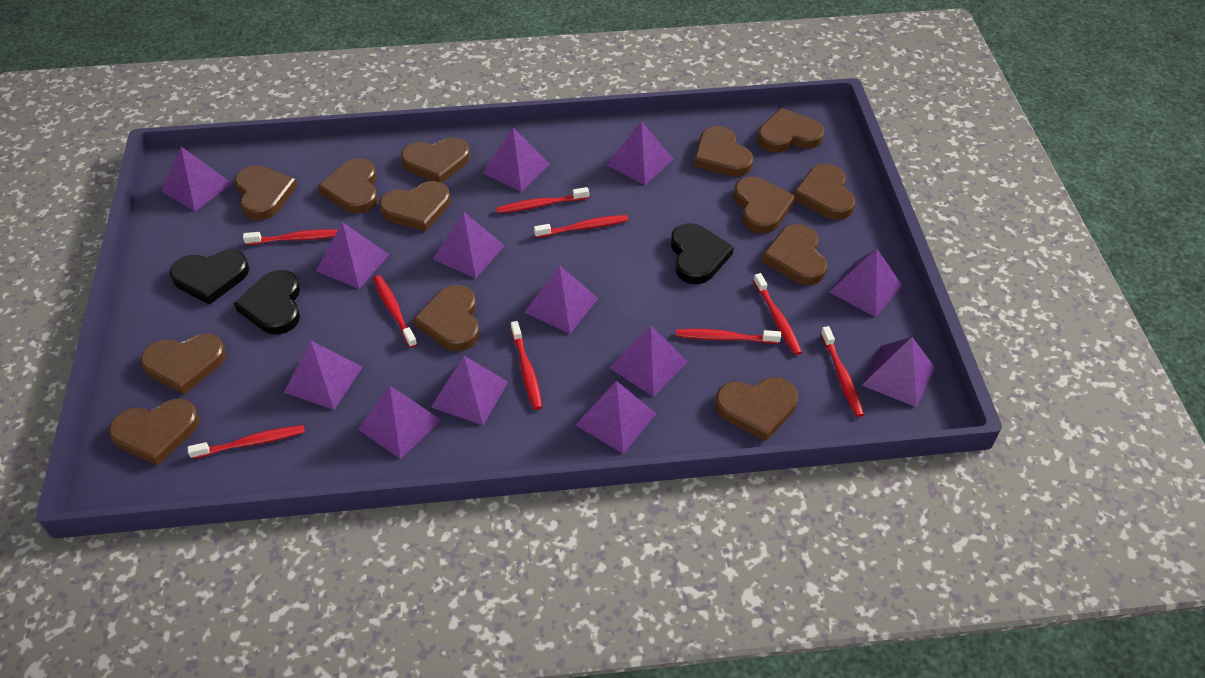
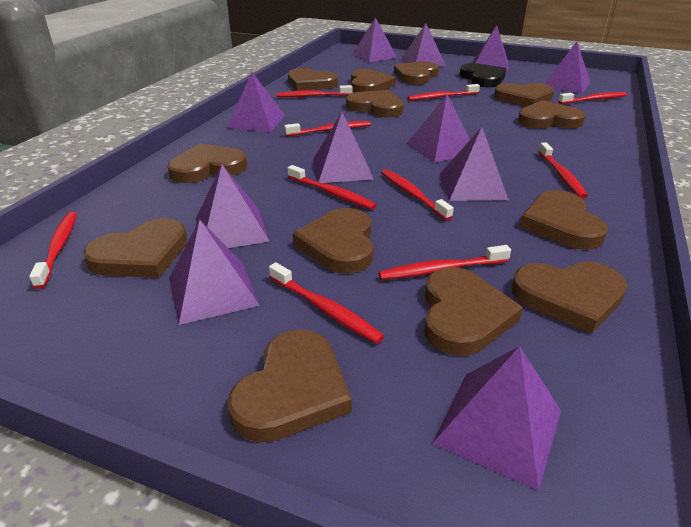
black heart: 3 -> 1
purple pyramid: 13 -> 11
red toothbrush: 9 -> 10

